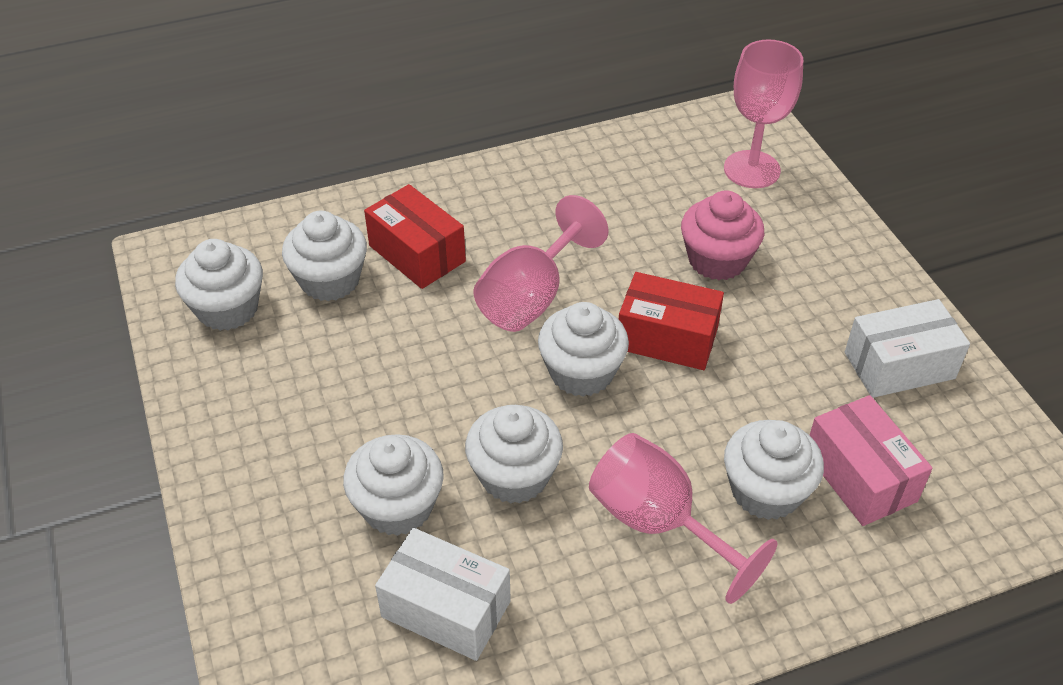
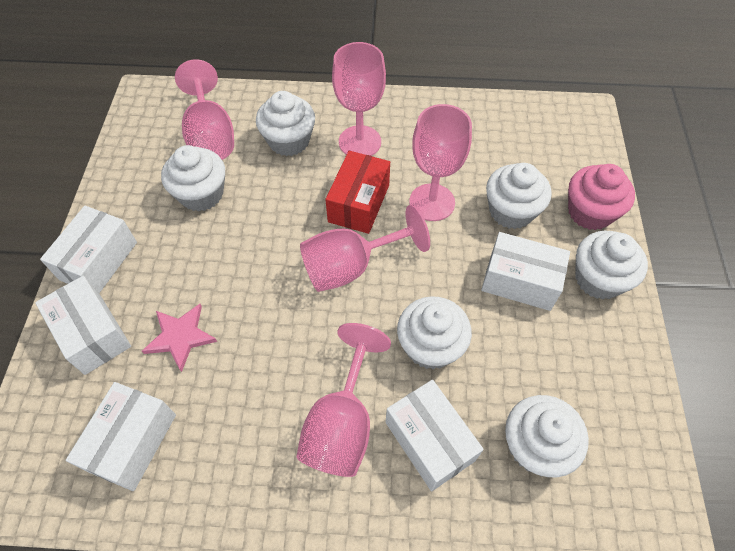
pink box: 1 -> 0
pink goblet: 3 -> 5
pink star: 0 -> 1
red box: 2 -> 1
white box: 2 -> 5

